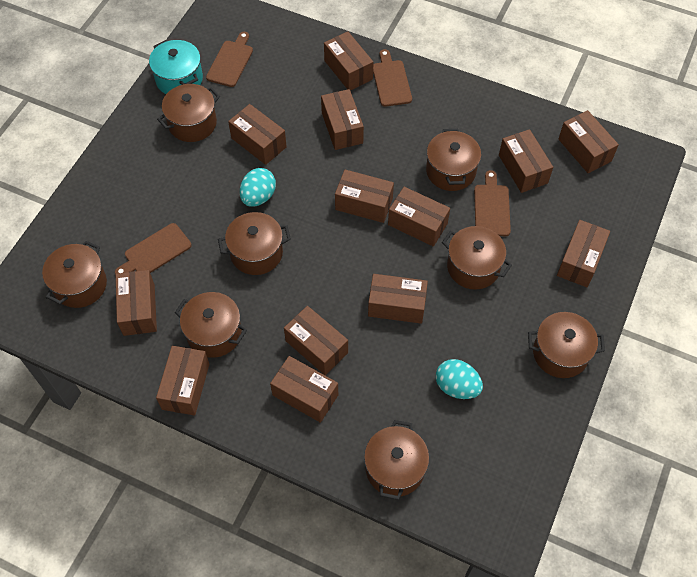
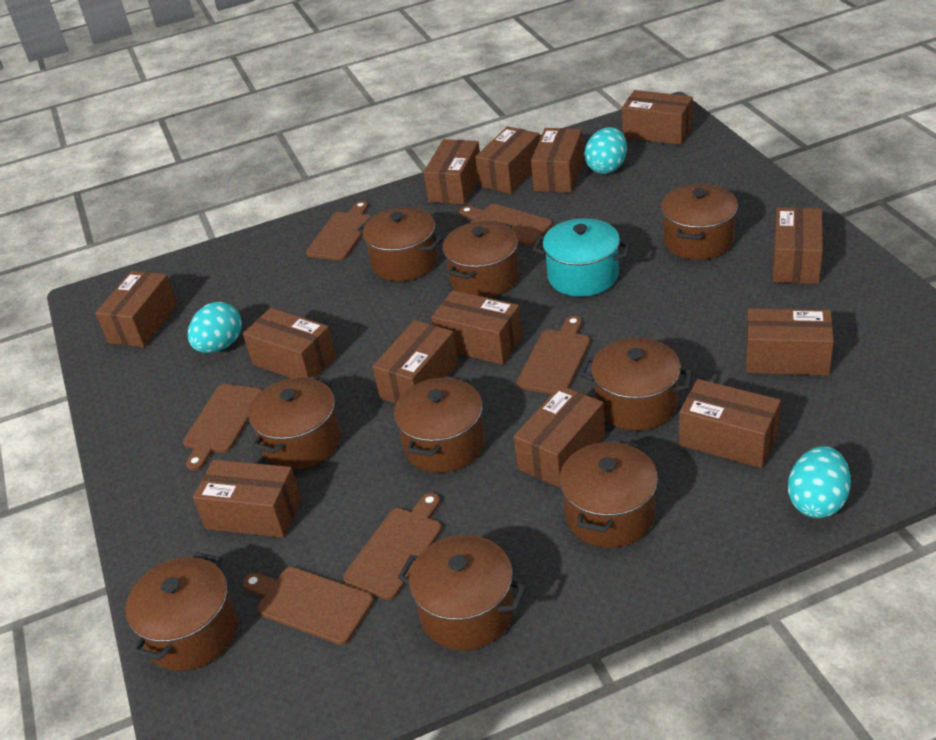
brown cutting board: 4 -> 6
brown pot: 8 -> 9
turquoise egg: 2 -> 3

